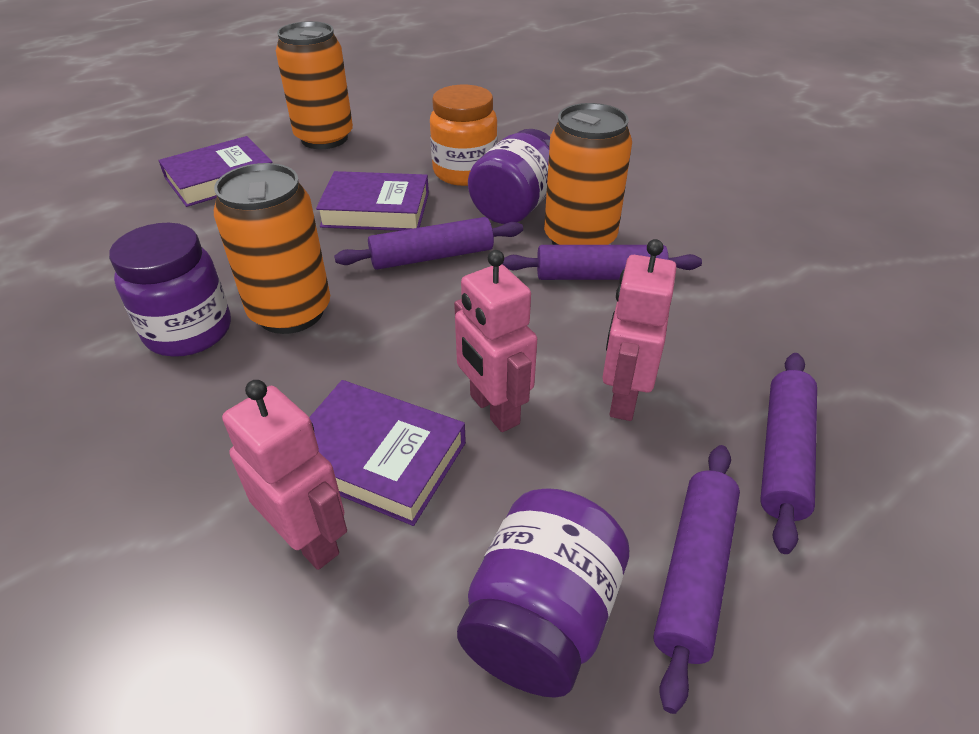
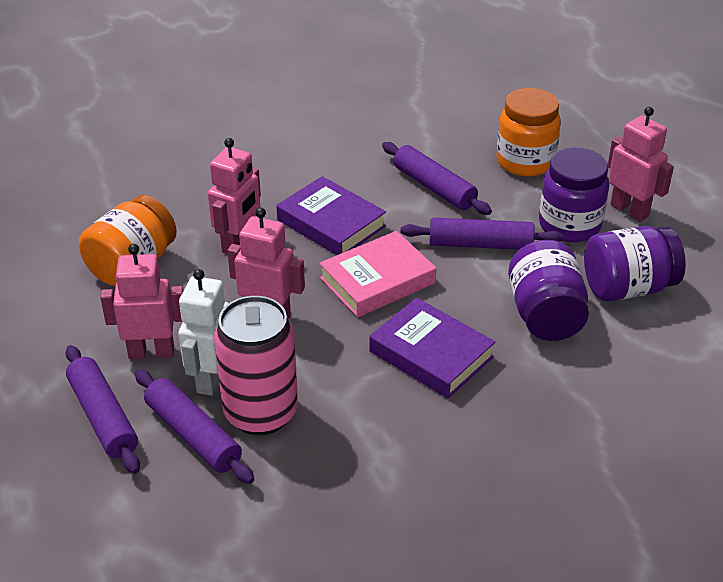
orange can: 3 -> 0
orange jar: 1 -> 2
pink book: 0 -> 1
pink can: 0 -> 1
pink robot: 3 -> 4
purple book: 3 -> 2
white robot: 0 -> 1

